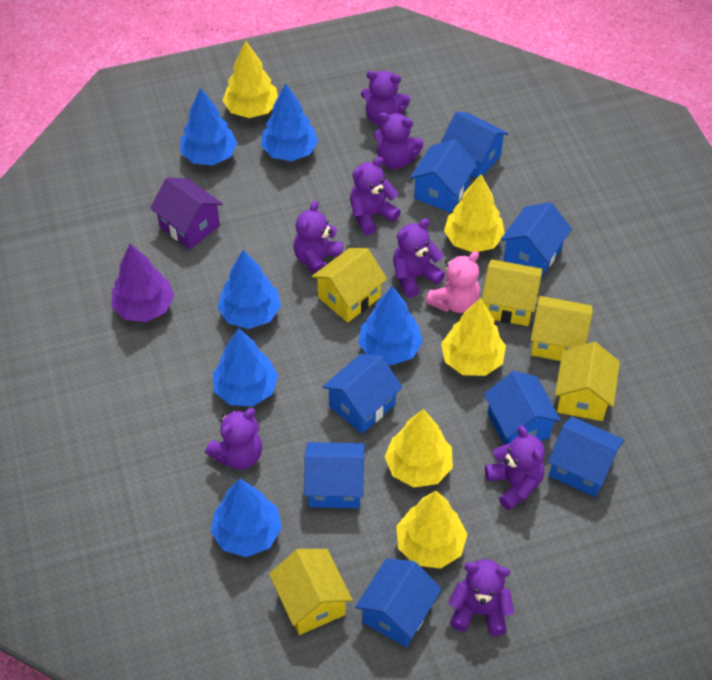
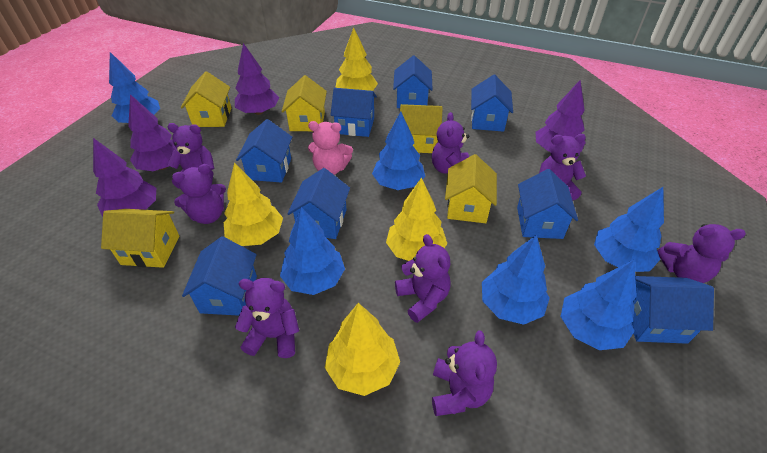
purple house: 1 -> 0
purple tree: 1 -> 4
yellow tree: 5 -> 4

